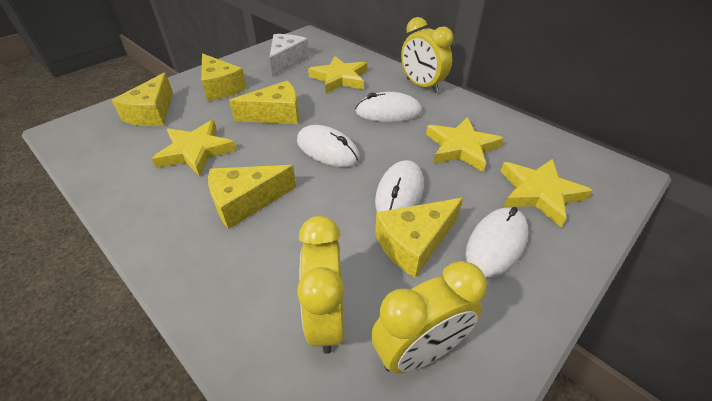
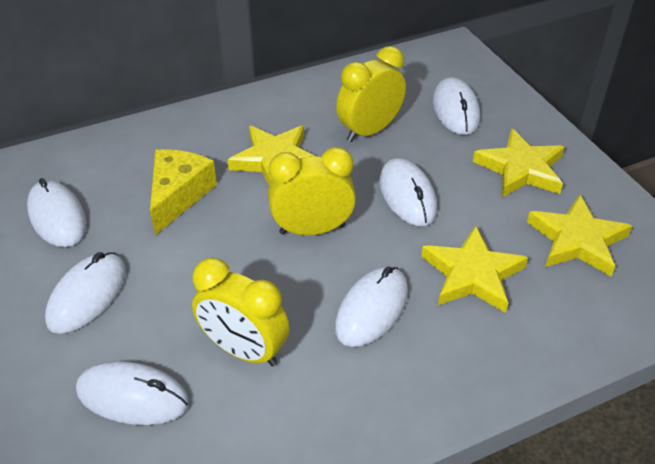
white cheese: 1 -> 0
white mouse: 4 -> 6
yellow cheese: 5 -> 1

